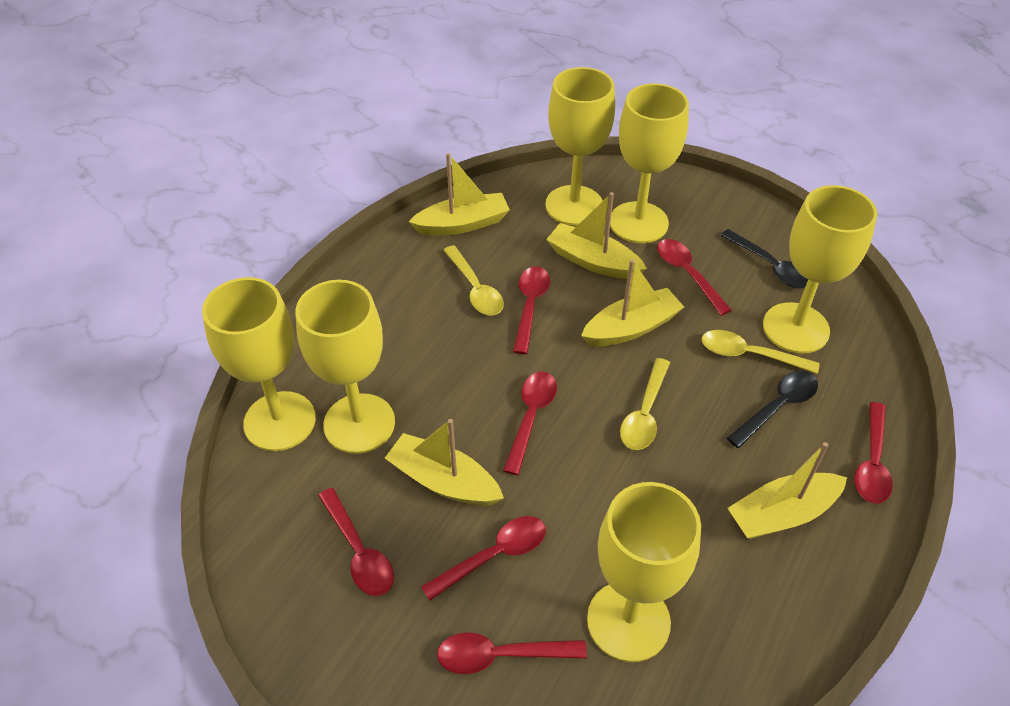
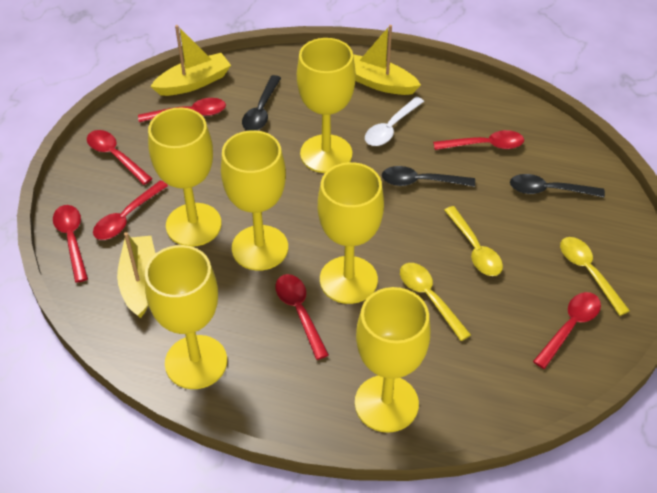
black spoon: 2 -> 3
white spoon: 0 -> 1
yellow boat: 5 -> 3

